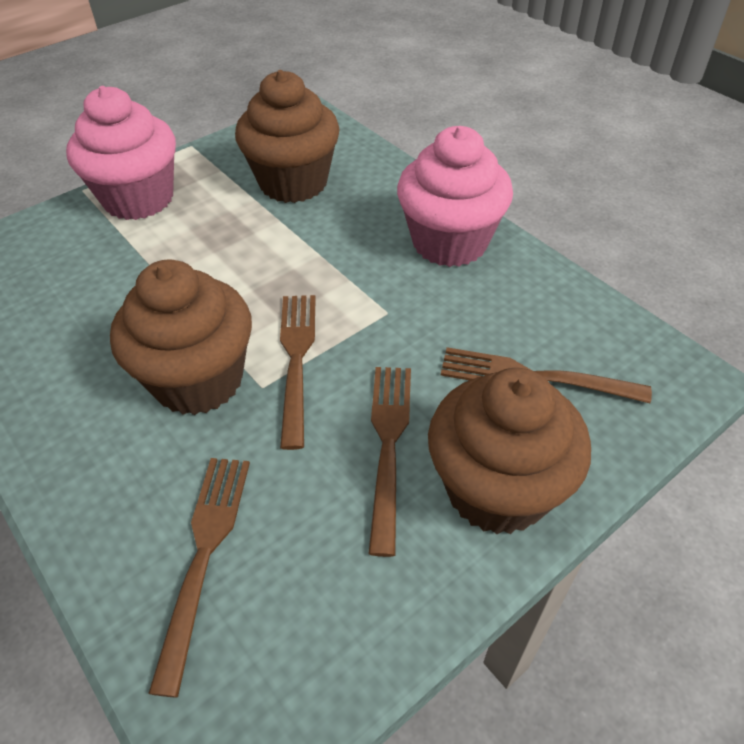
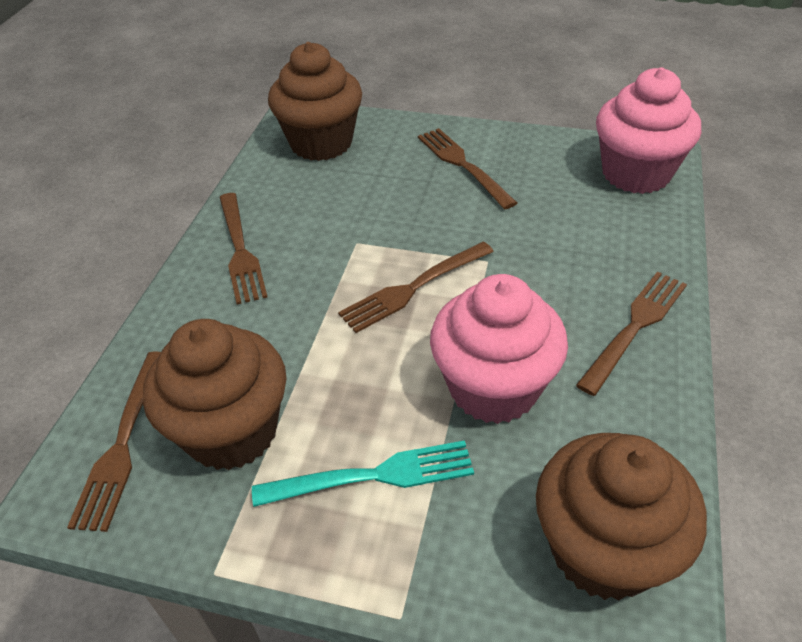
brown fork: 4 -> 5
turquoise fork: 0 -> 1

